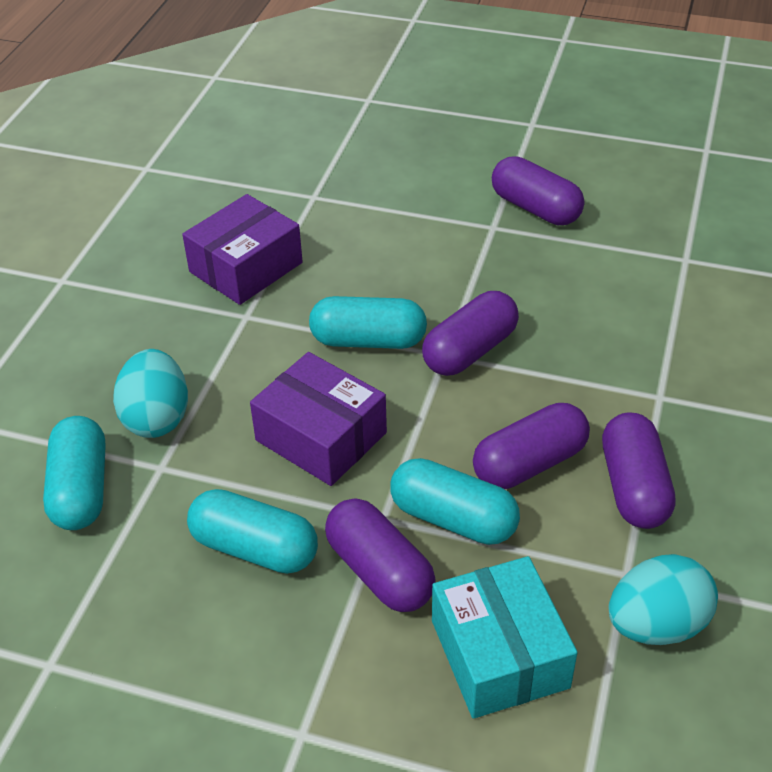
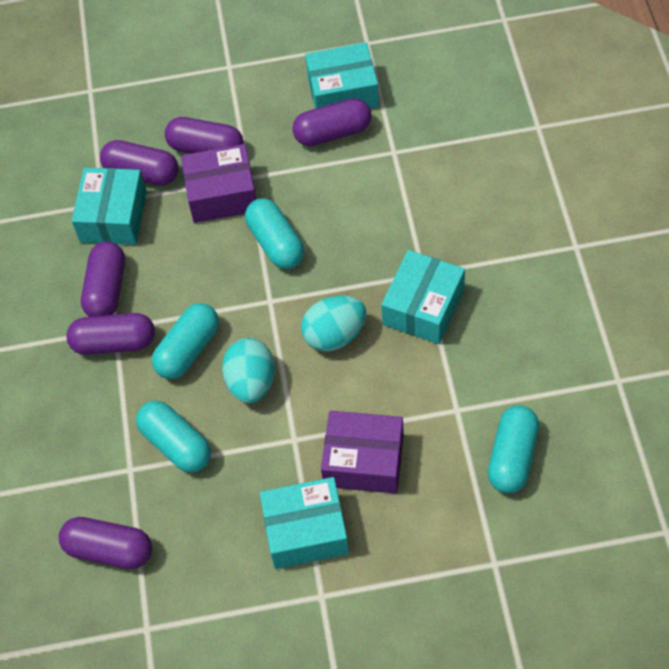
purple capsule: 5 -> 6
turquoise box: 1 -> 4

